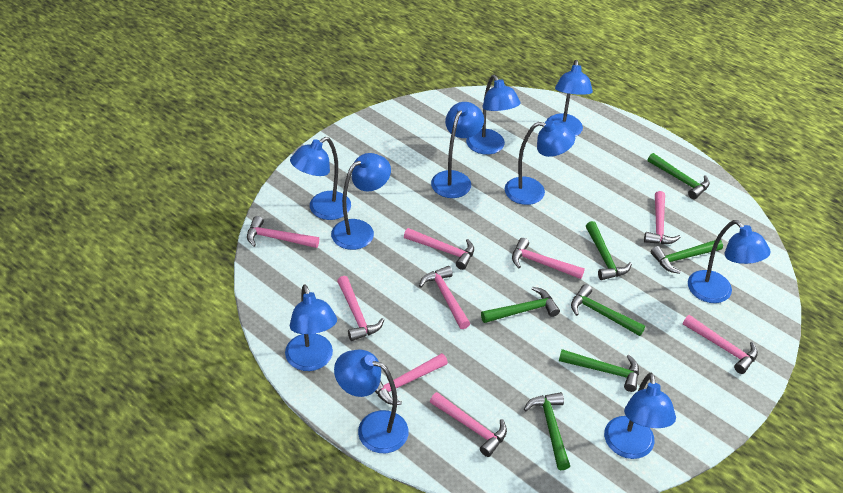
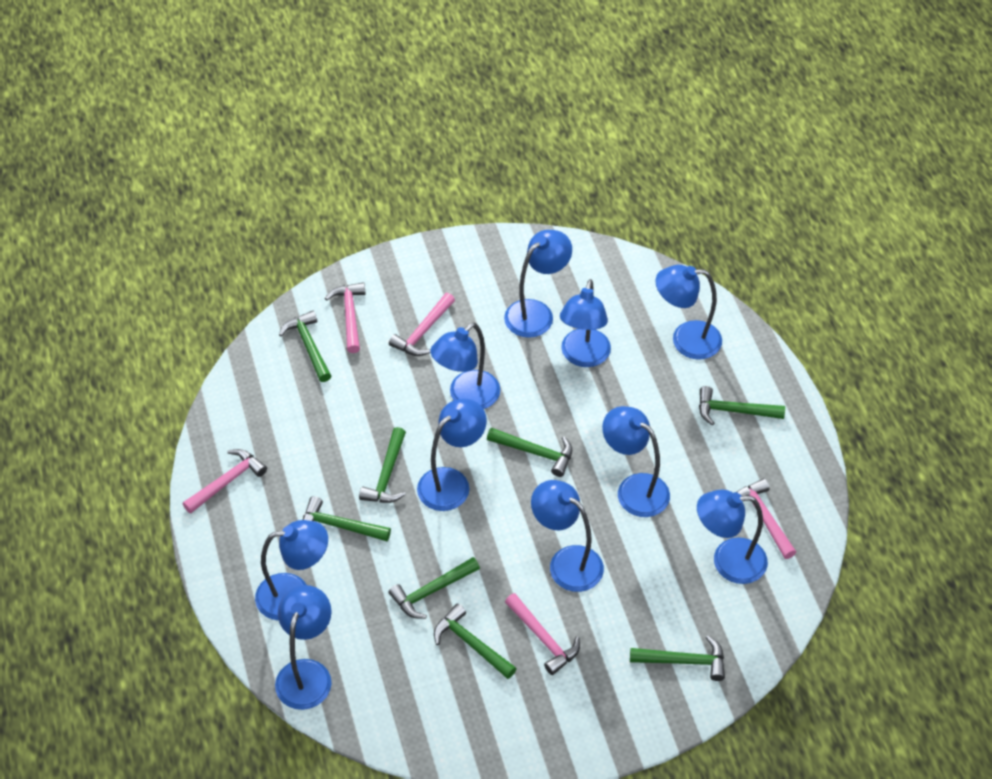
green hammer: 7 -> 8
pink hammer: 9 -> 5

